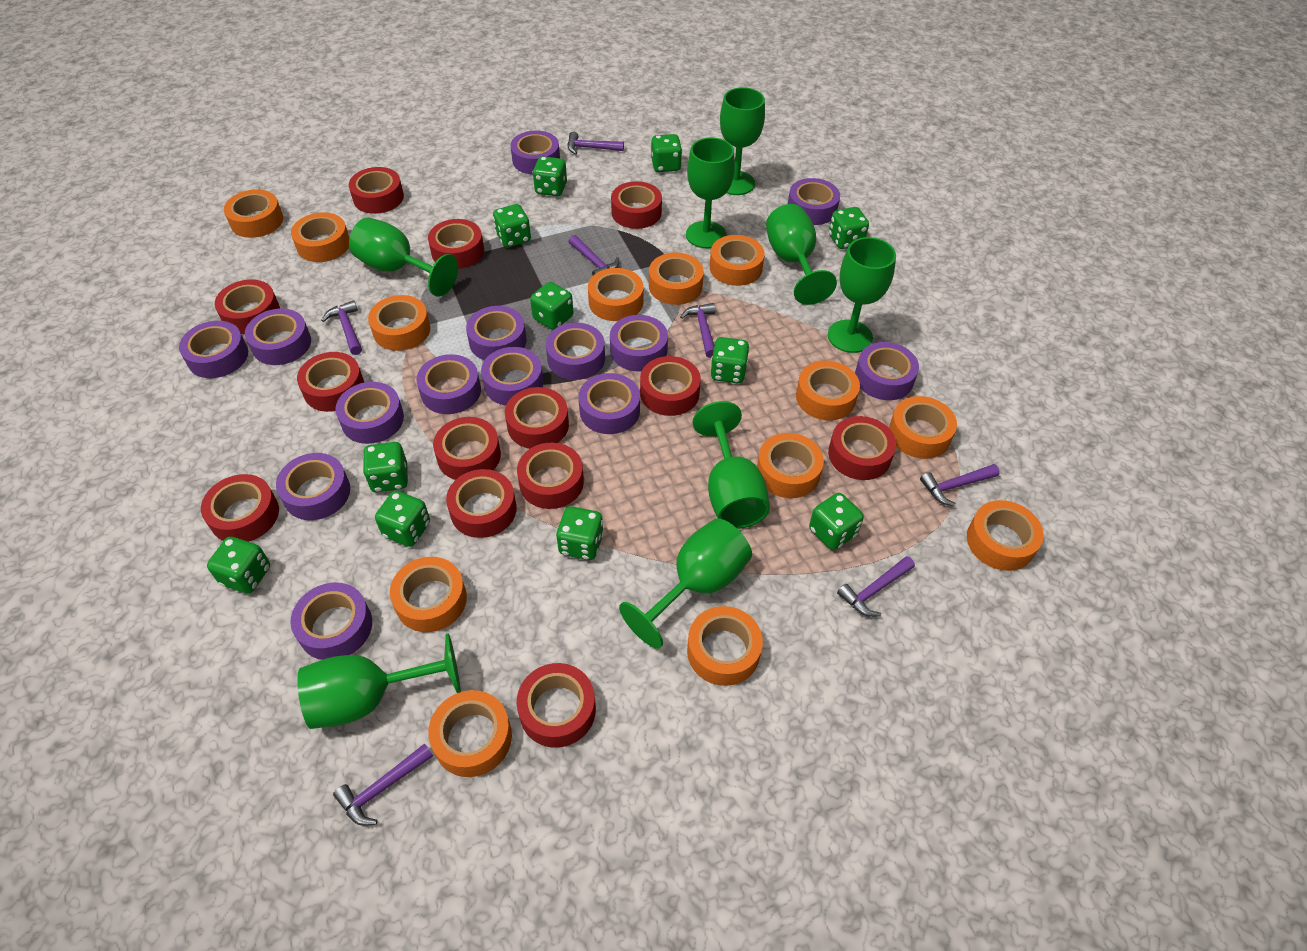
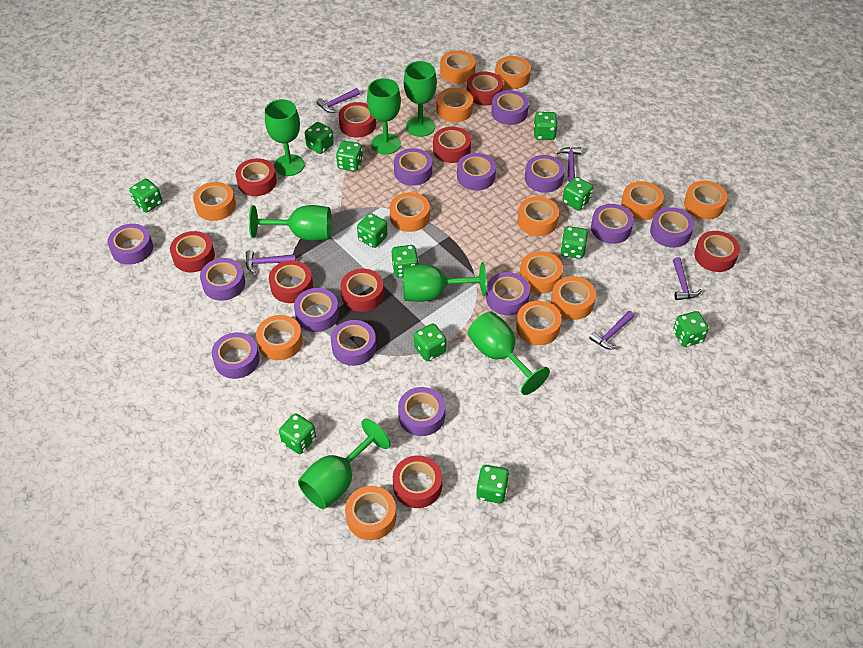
green dice: 11 -> 12
green goblet: 8 -> 7
purple hammer: 7 -> 5
purple tape: 14 -> 13
red tape: 13 -> 9

